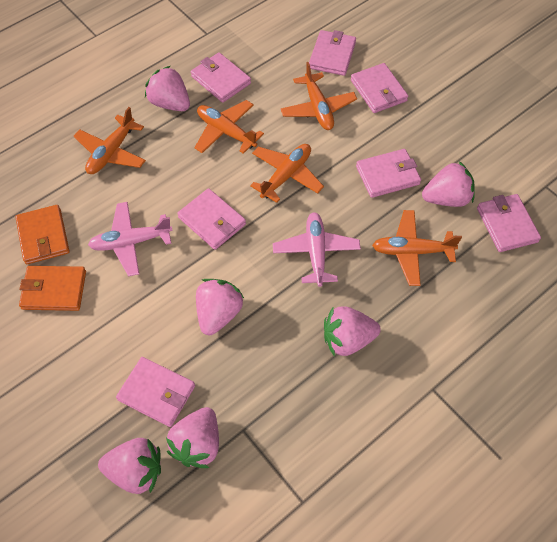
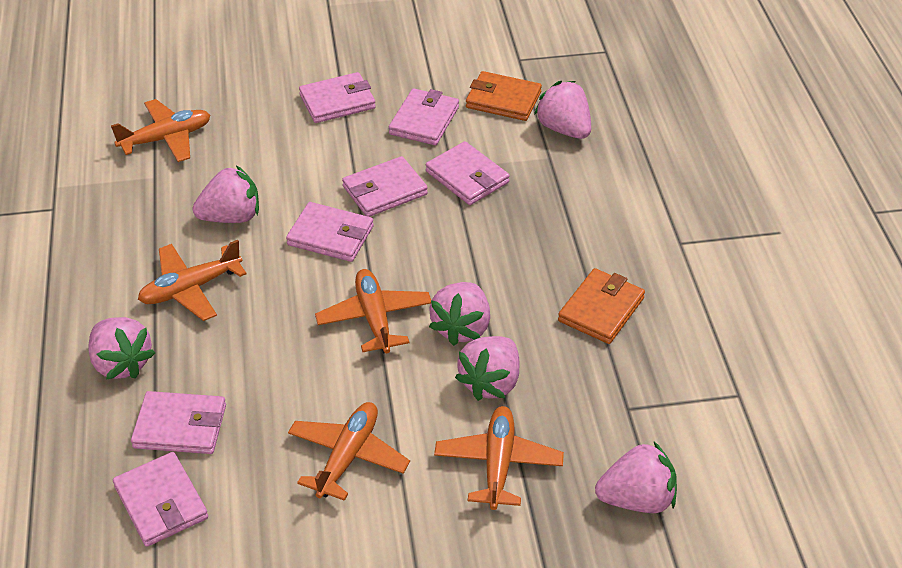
pink plane: 2 -> 0

